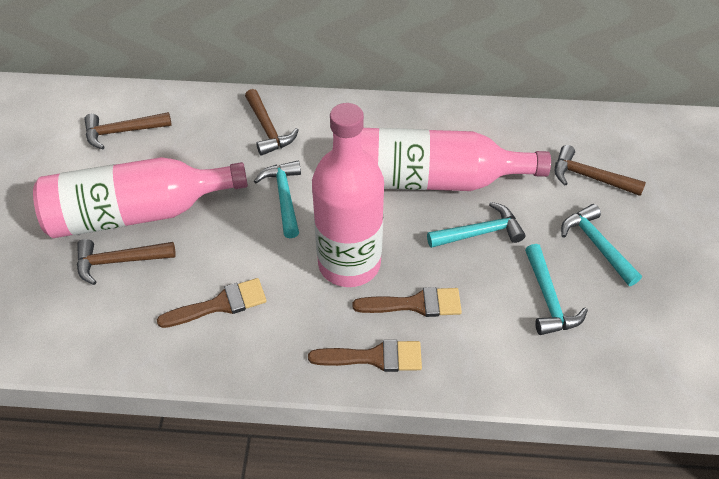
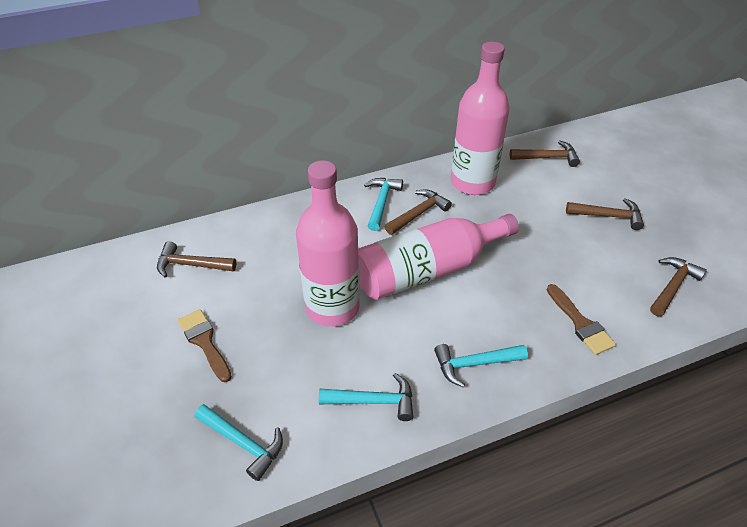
brown brush: 3 -> 2
brown hammer: 4 -> 5

